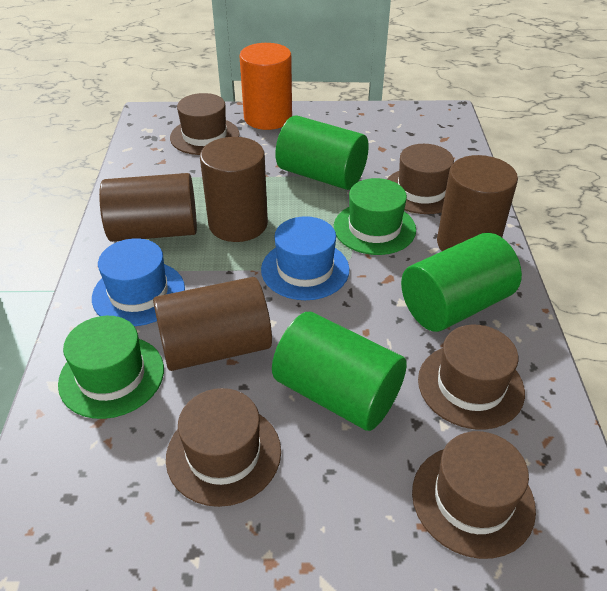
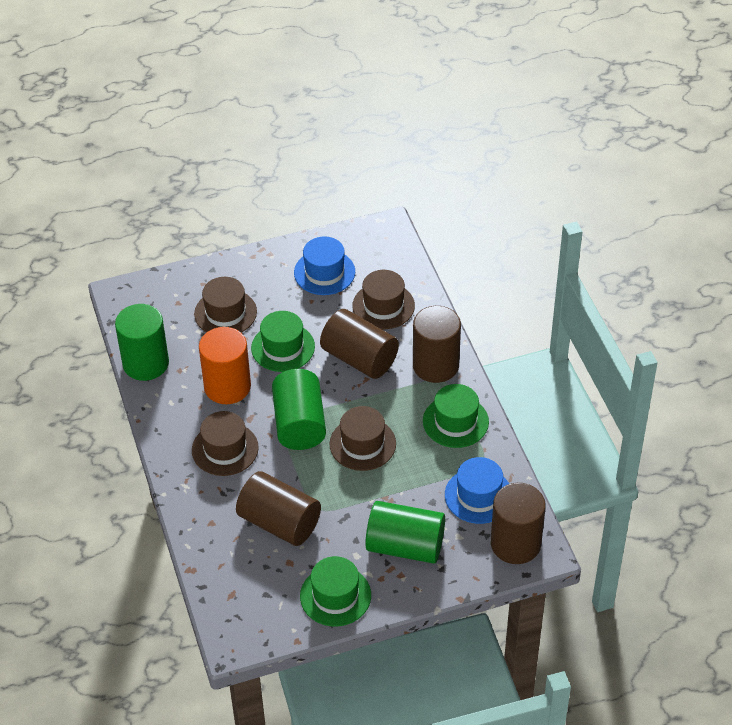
brown hat: 5 -> 4
green hat: 2 -> 3

